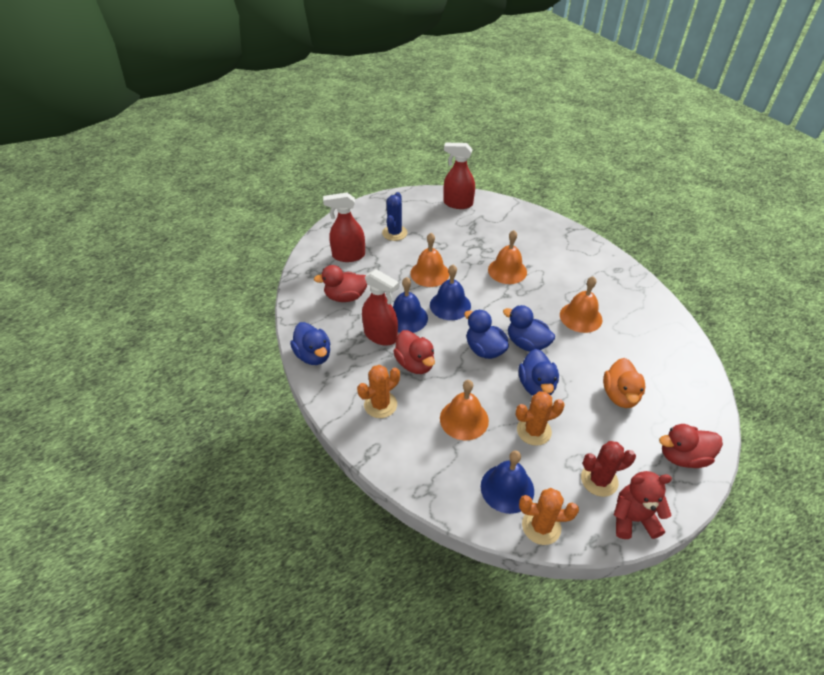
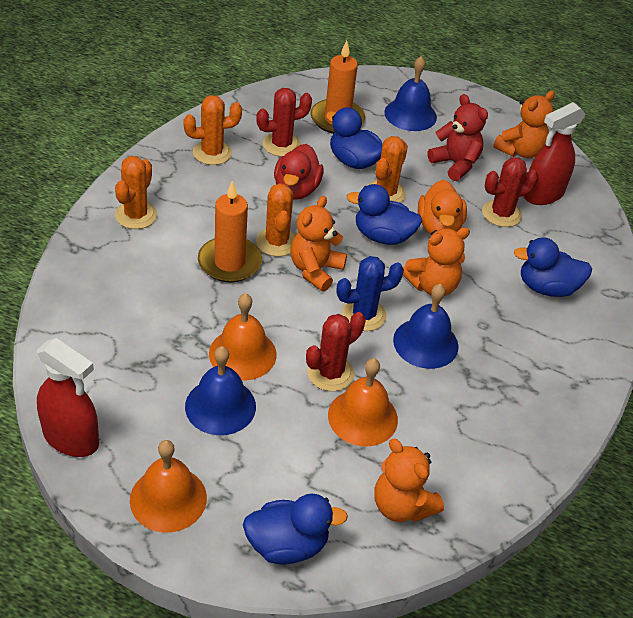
orange bell: 4 -> 3
orange cactus: 3 -> 4
orange candle: 0 -> 2
orange teddy bear: 0 -> 4
red cactus: 1 -> 3
red duck: 3 -> 1
red spray bottle: 3 -> 2

